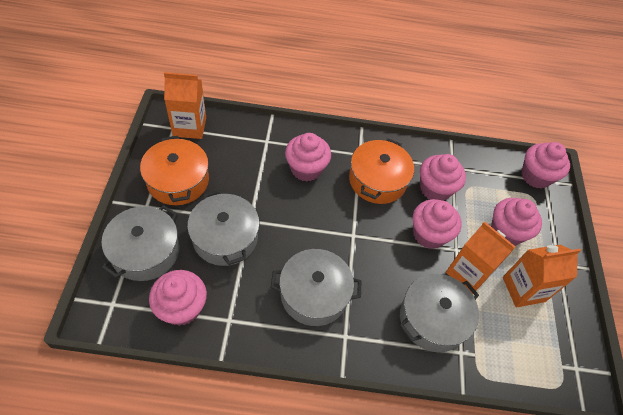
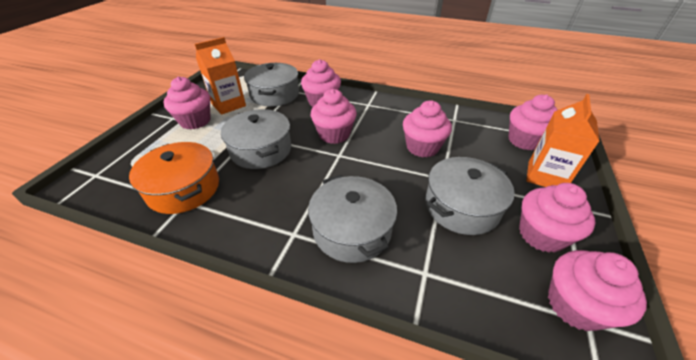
orange carton: 3 -> 2
orange pot: 2 -> 1
pink cupcake: 6 -> 7

